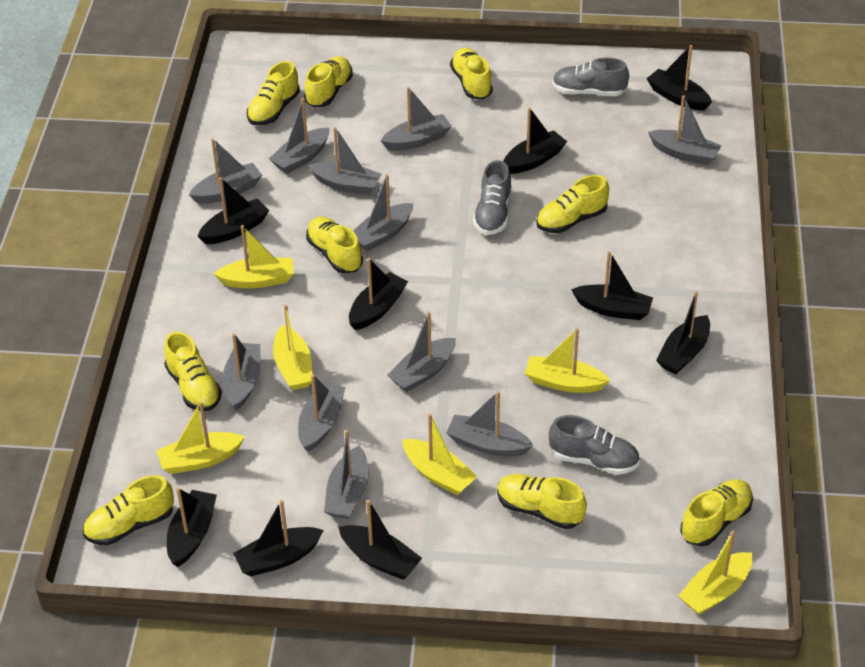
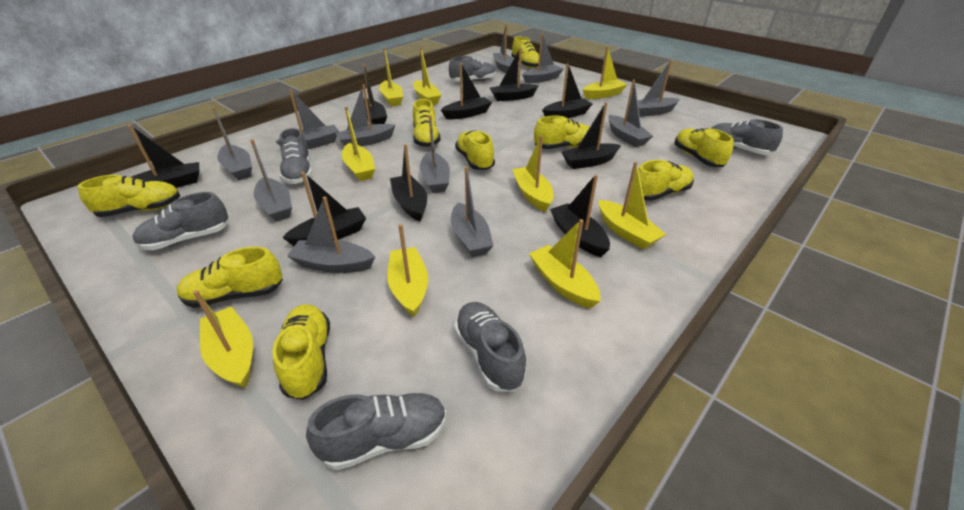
grey shoe: 3 -> 6
yellow boat: 6 -> 9

